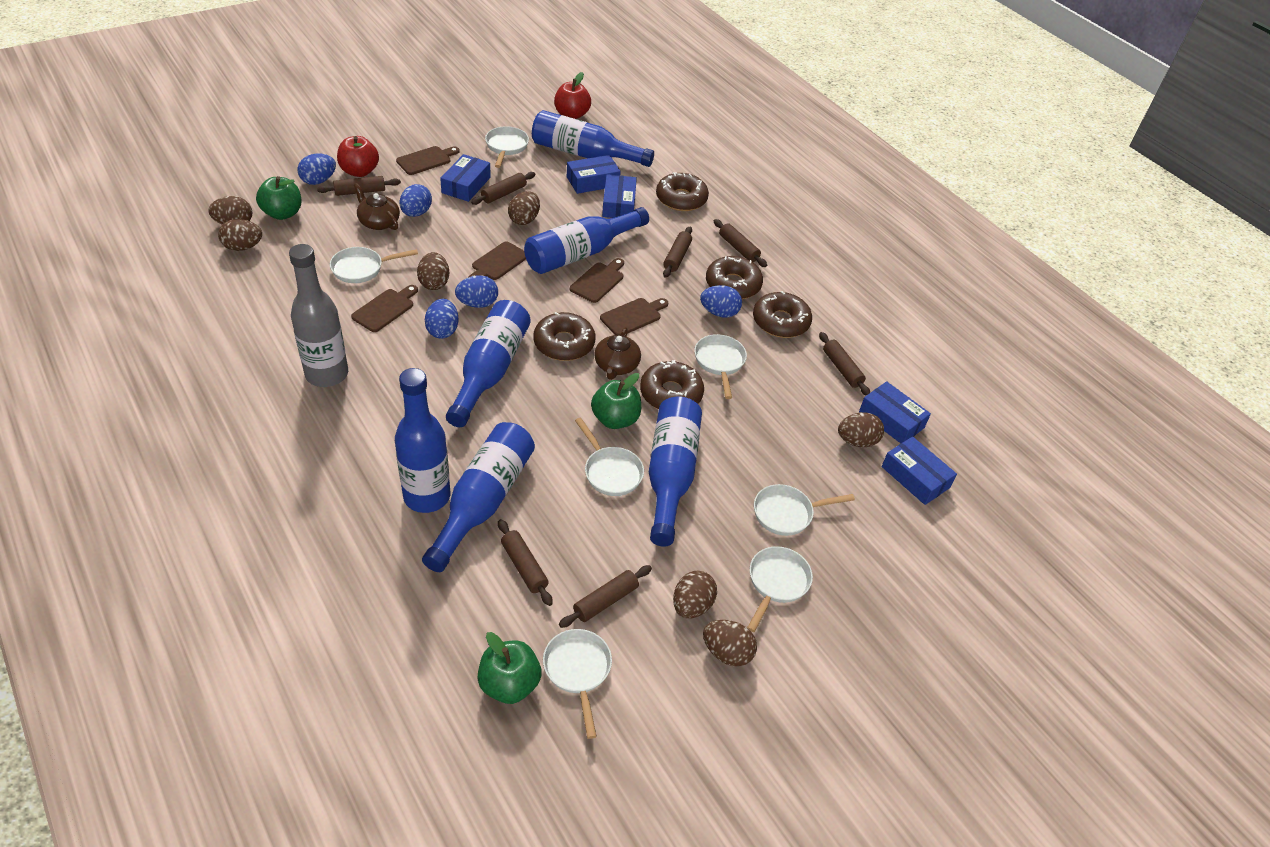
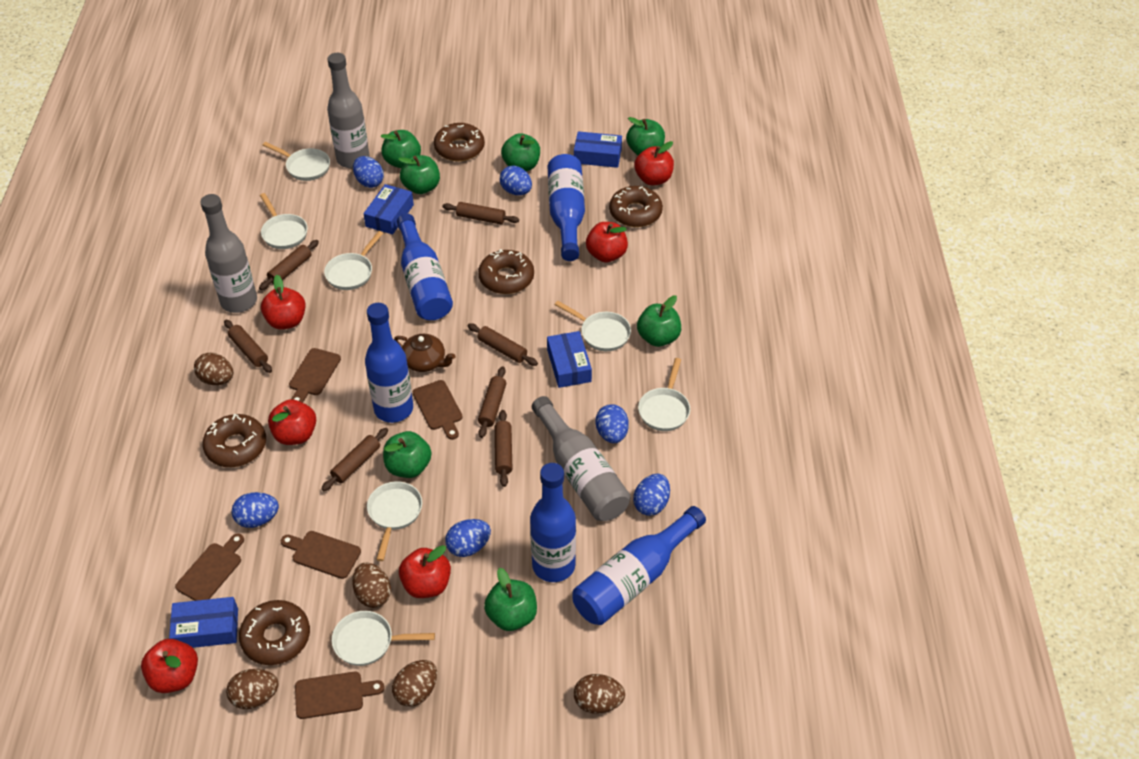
blue bottle: 6 -> 5
blue box: 5 -> 4
blue egg: 5 -> 6
brown egg: 7 -> 5
brown teapot: 2 -> 1
green apple: 3 -> 7
grey bottle: 1 -> 3
red apple: 2 -> 6

